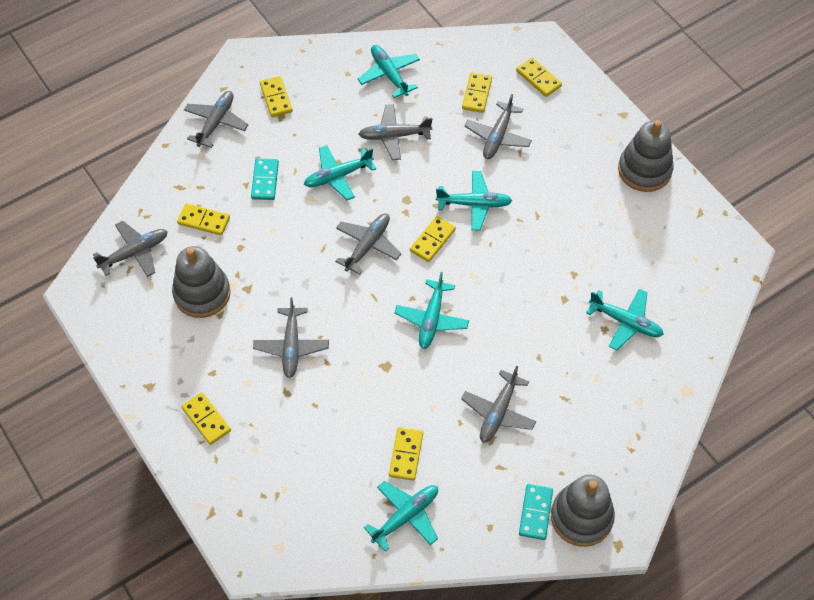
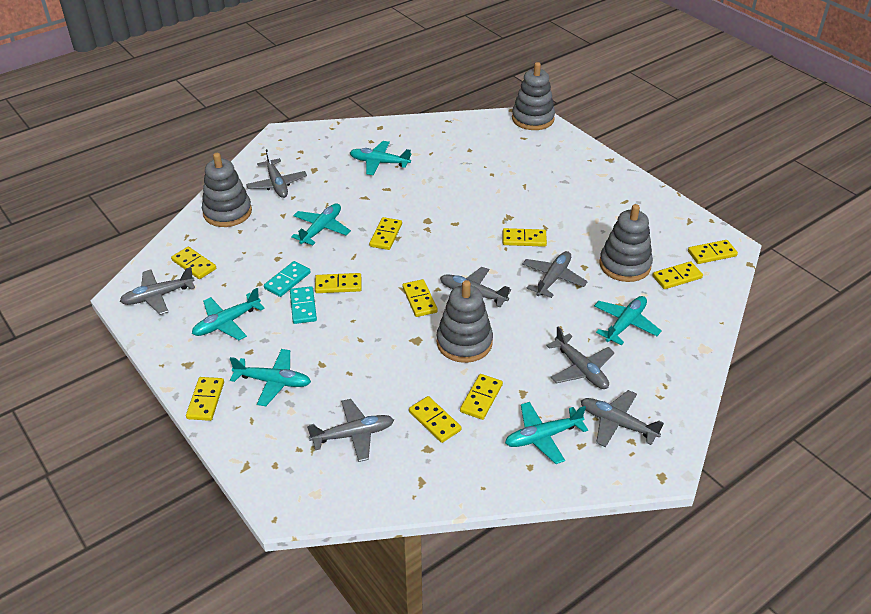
grey stacking toy: 3 -> 4
yellow domino: 7 -> 10

